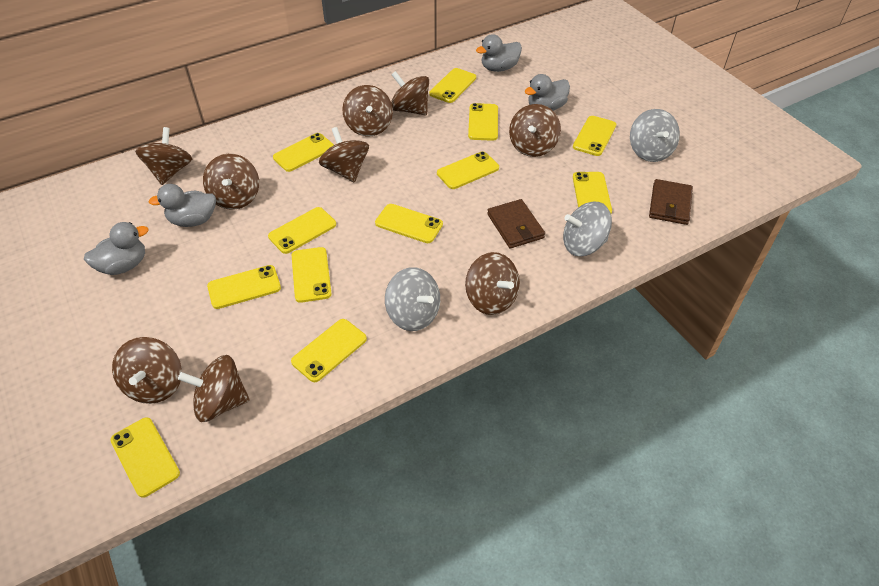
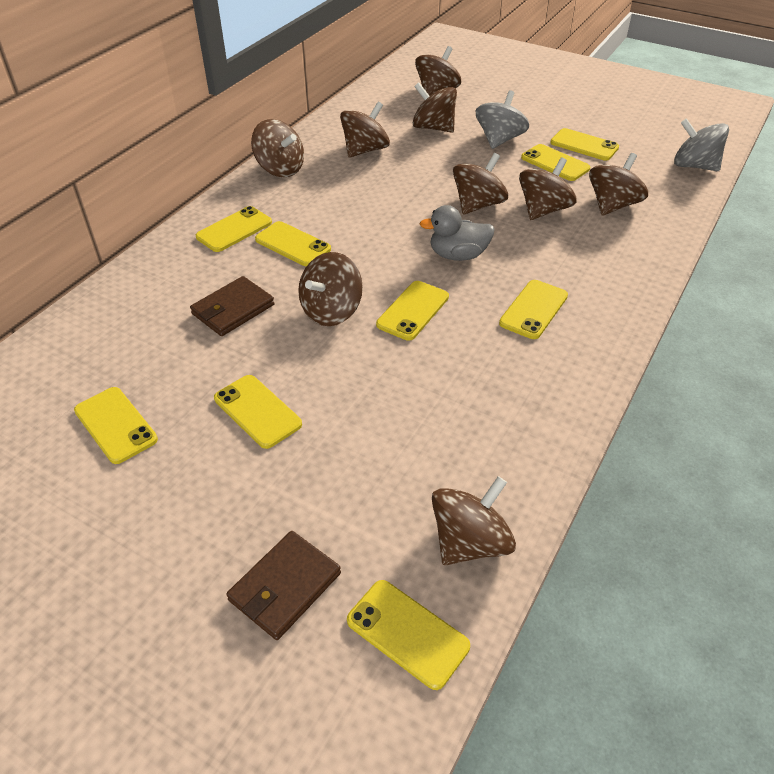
grey duck: 4 -> 1
grey spinning top: 3 -> 2
yellow phone: 12 -> 9

